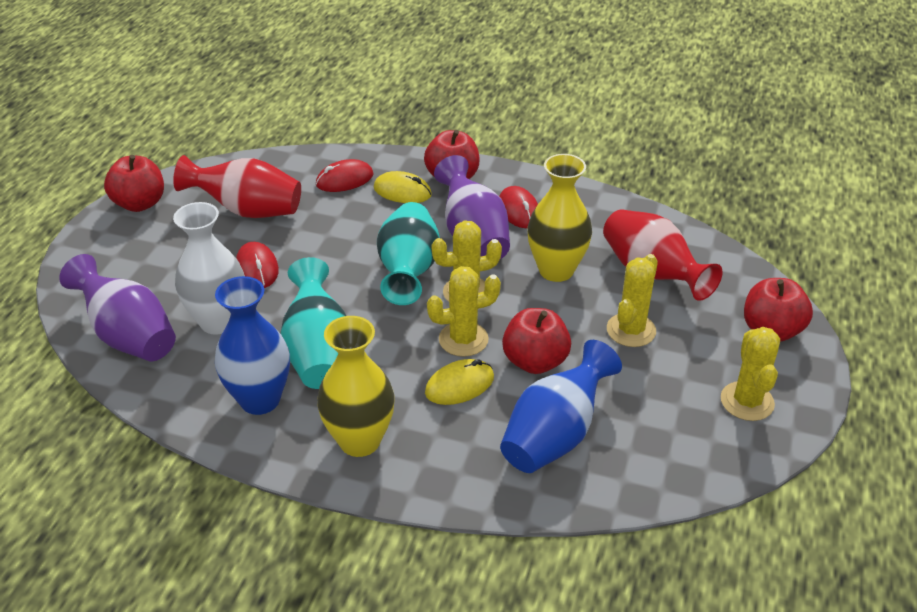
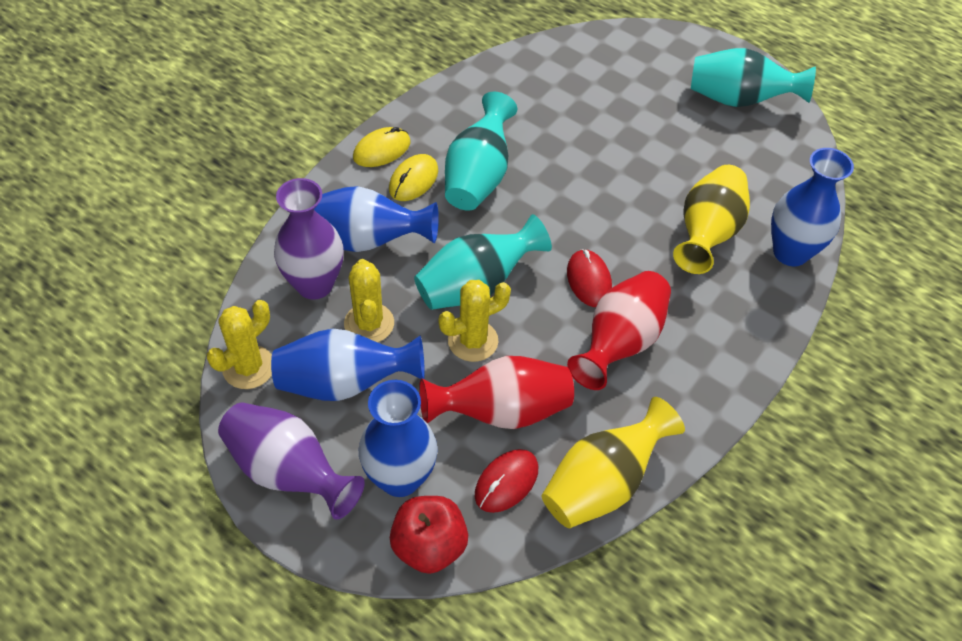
blue vase: 2 -> 4
red apple: 4 -> 1
red mouse: 3 -> 2
turquoise vase: 2 -> 3
white vase: 1 -> 0
yellow cactus: 4 -> 3

